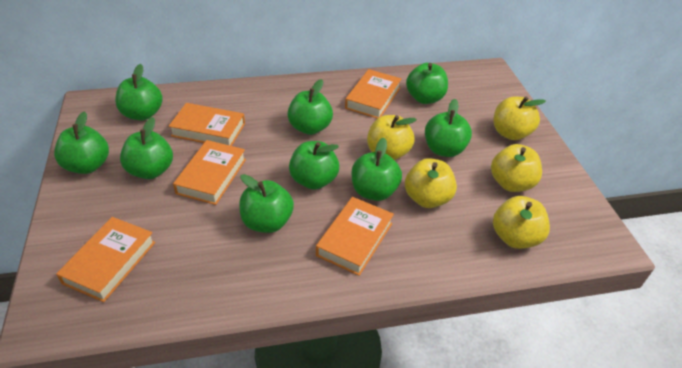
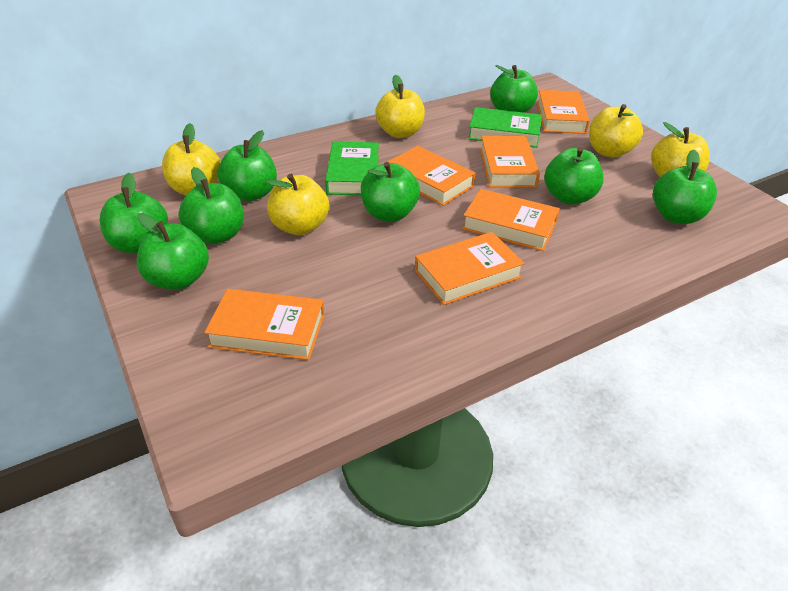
green apple: 9 -> 8
green book: 0 -> 2
orange book: 5 -> 6

